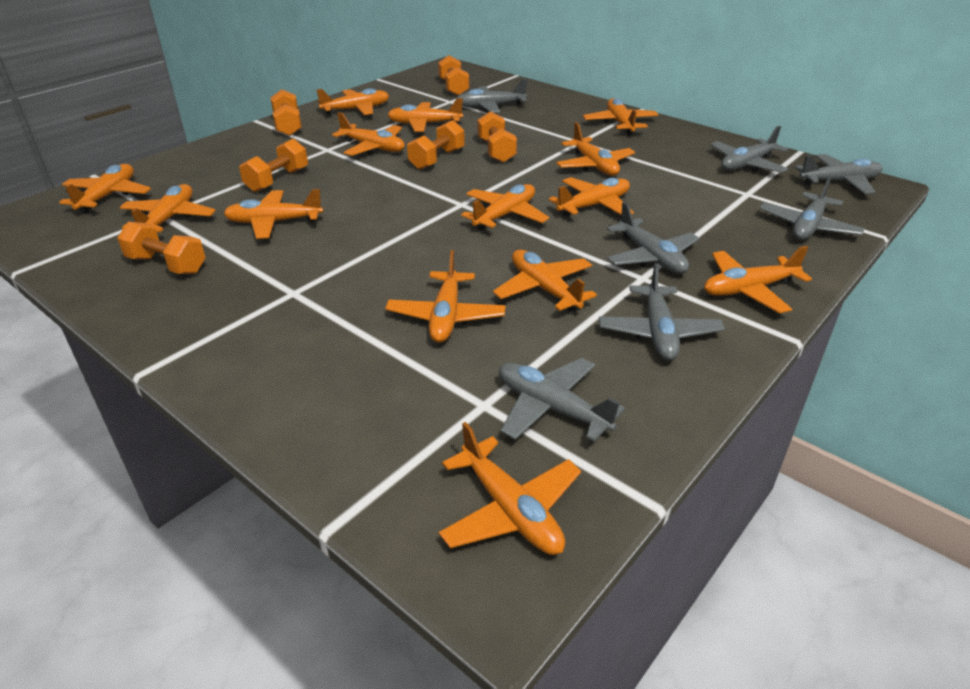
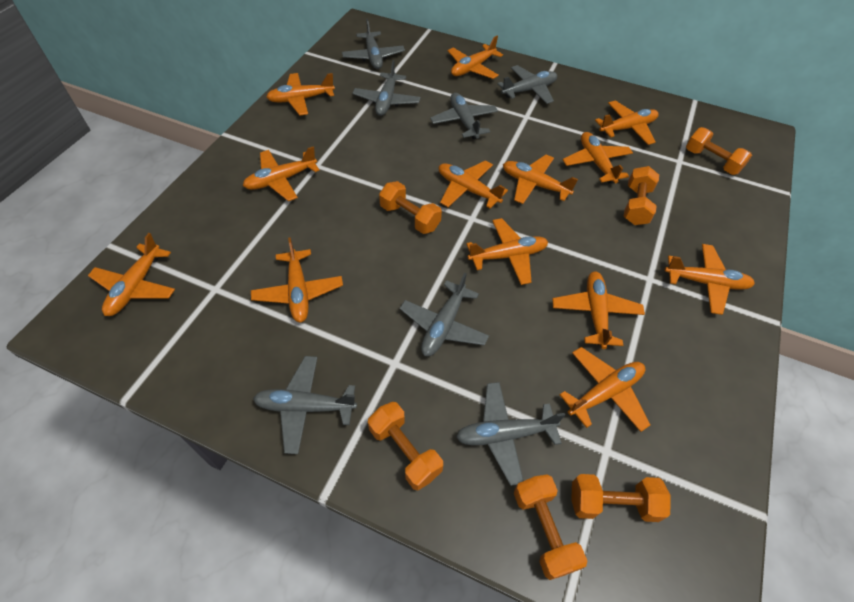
orange plane: 14 -> 13

